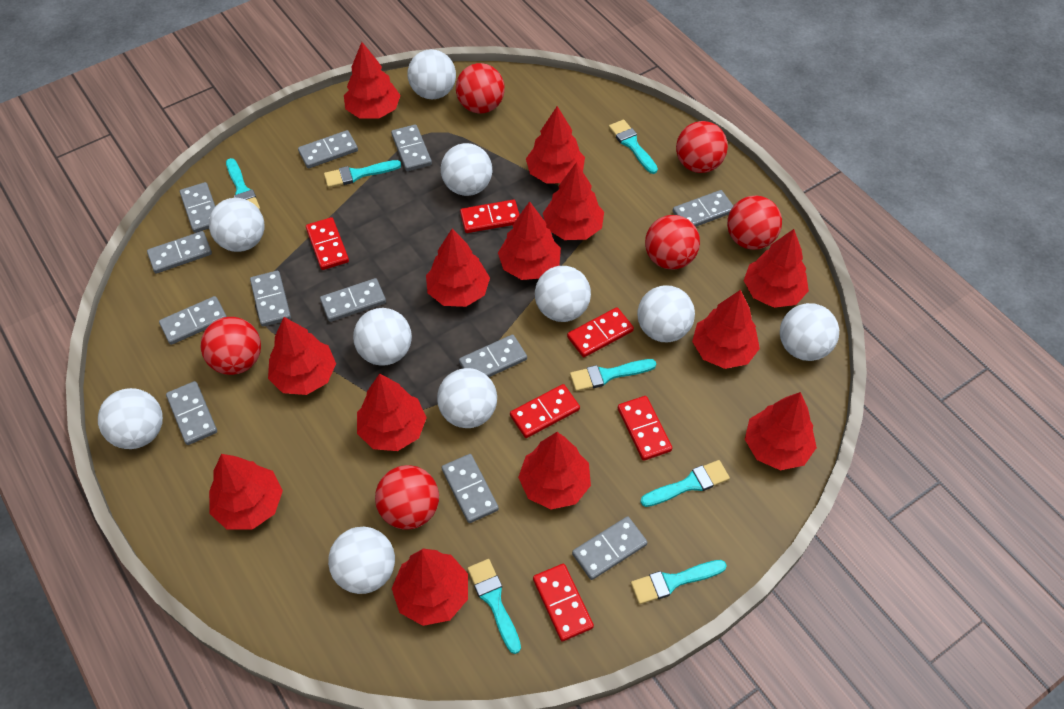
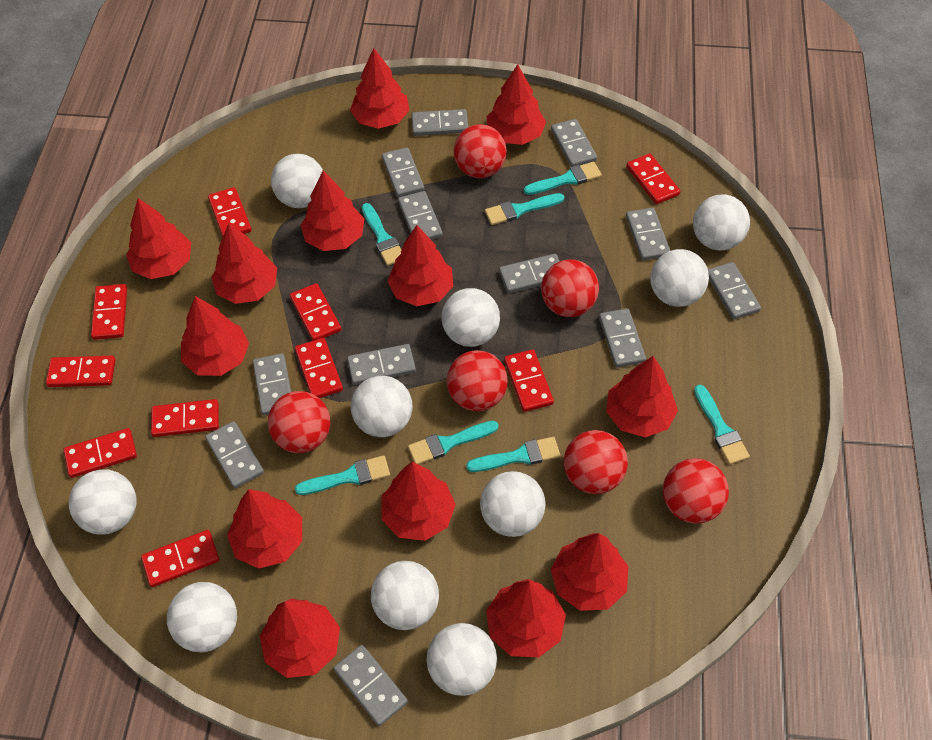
red domino: 6 -> 10

